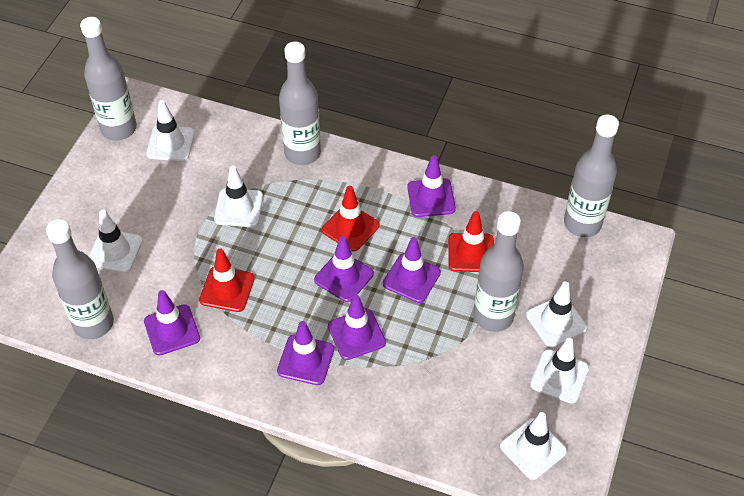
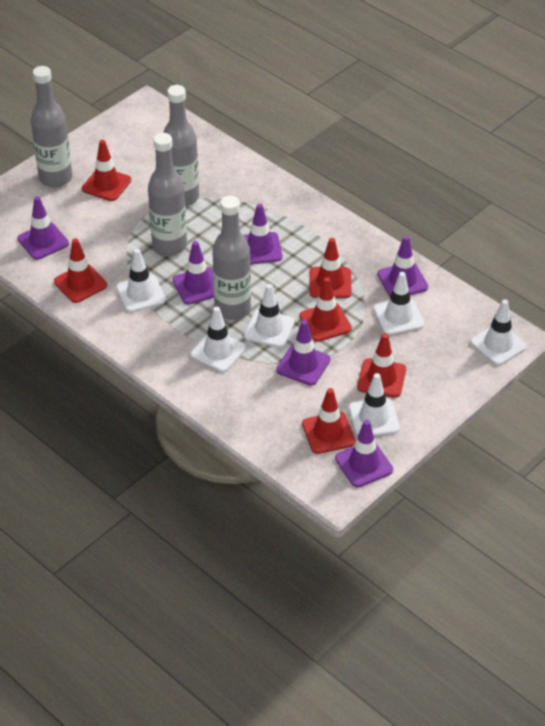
grey bottle: 5 -> 4
red traffic cone: 3 -> 6

